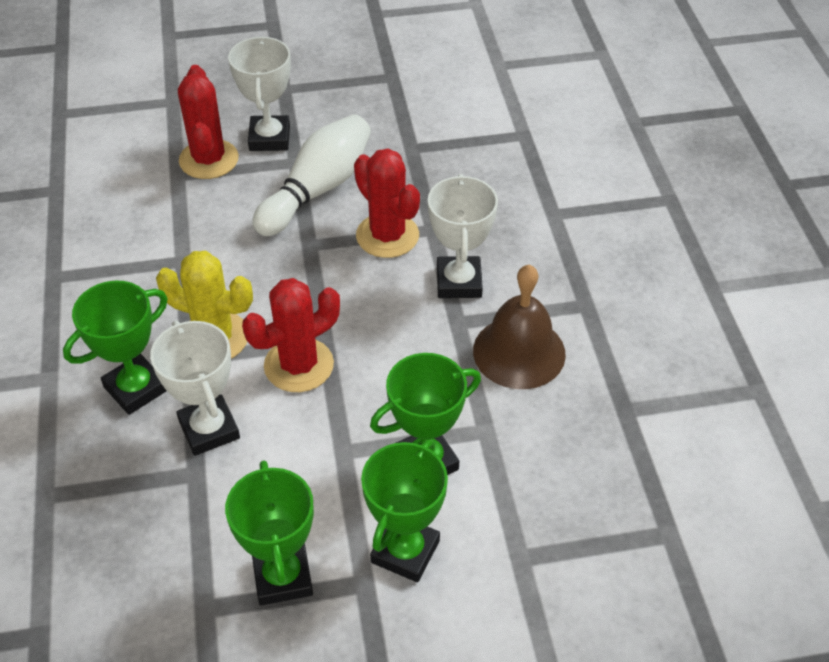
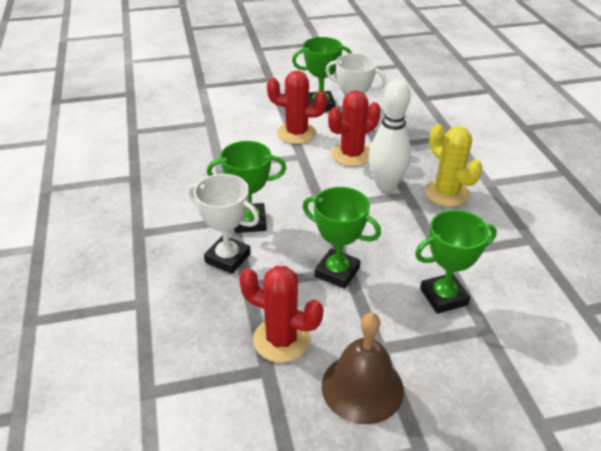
white trophy: 3 -> 2

